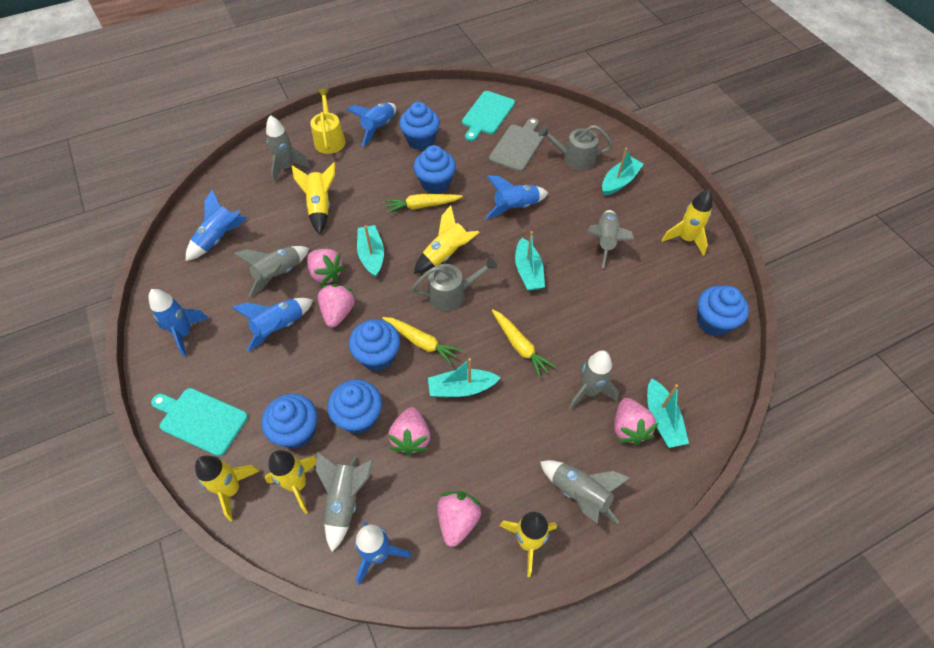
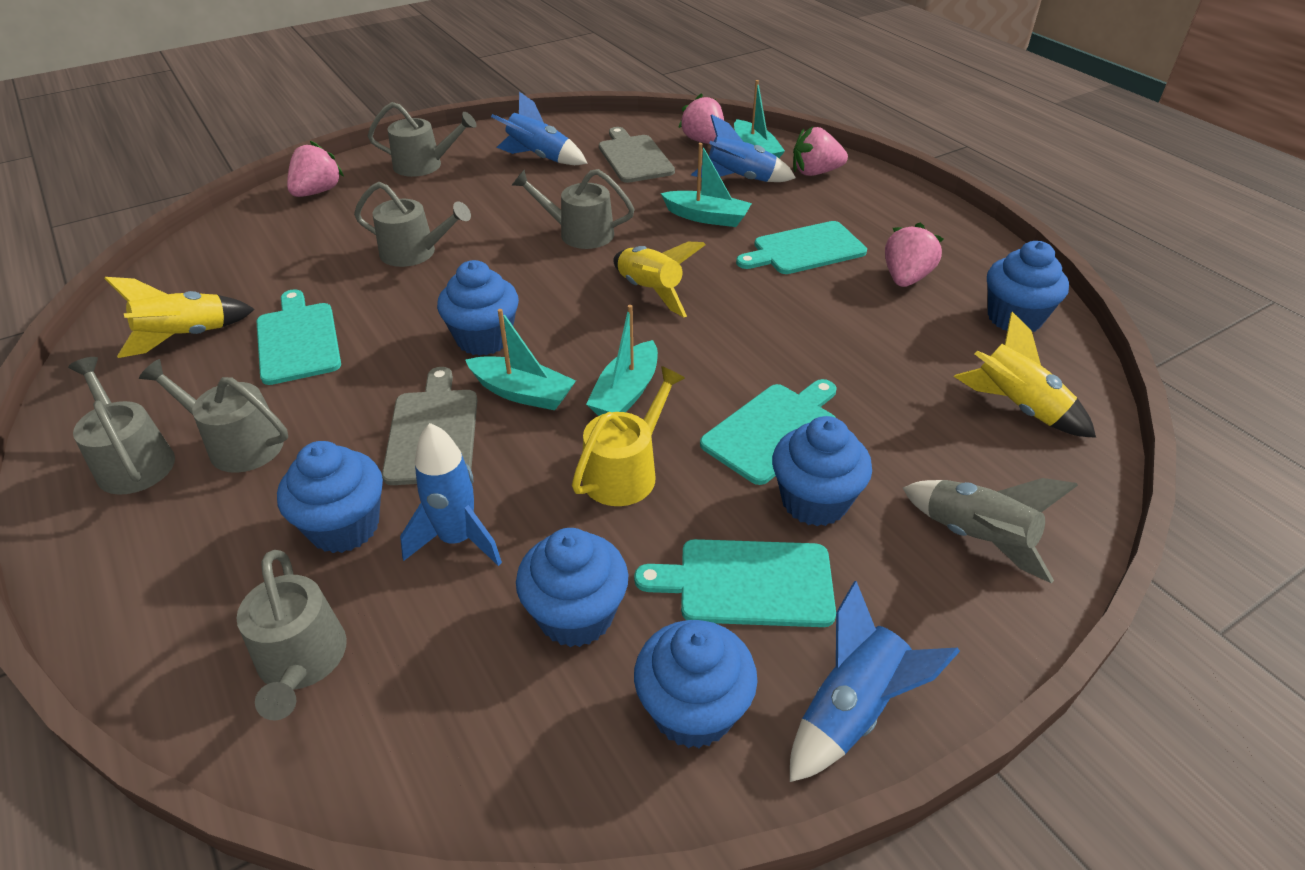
blue rocket: 6 -> 4
grey cutting board: 1 -> 2
grey rocket: 6 -> 1
grey watering can: 2 -> 6
pink strawberry: 5 -> 4
turquoise boat: 5 -> 4
turquoise cutting board: 2 -> 4
yellow carrot: 3 -> 0
yellow rocket: 6 -> 3

